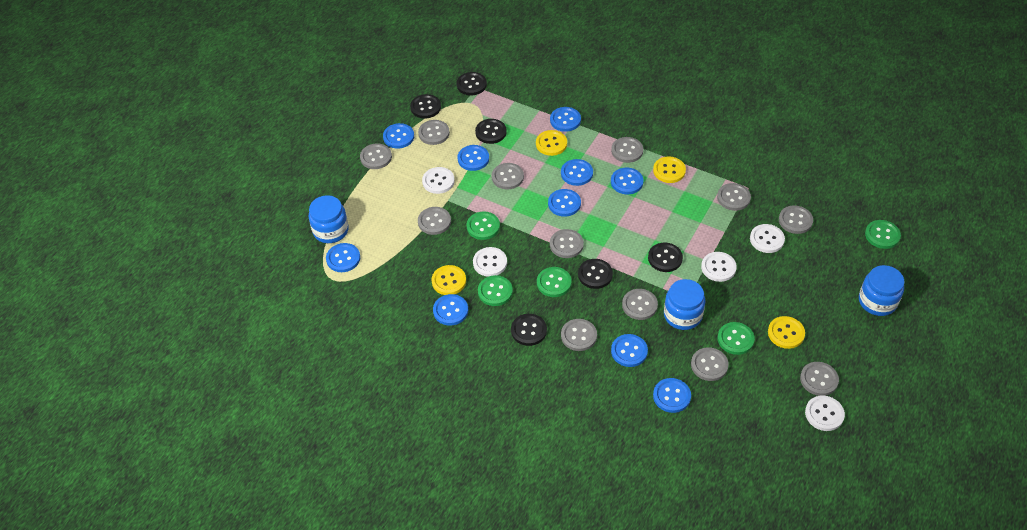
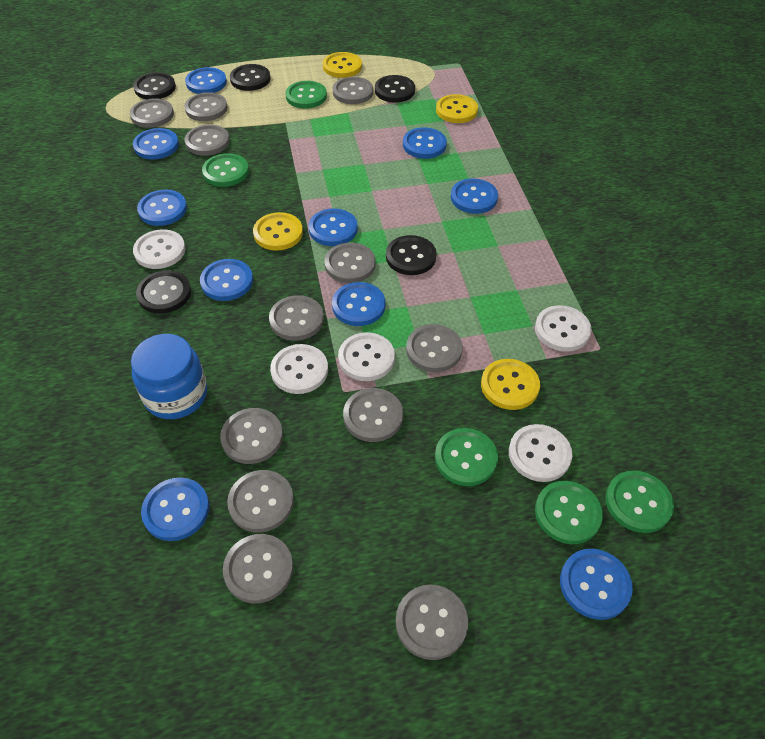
black button: 6 -> 5
blue jar: 3 -> 1

